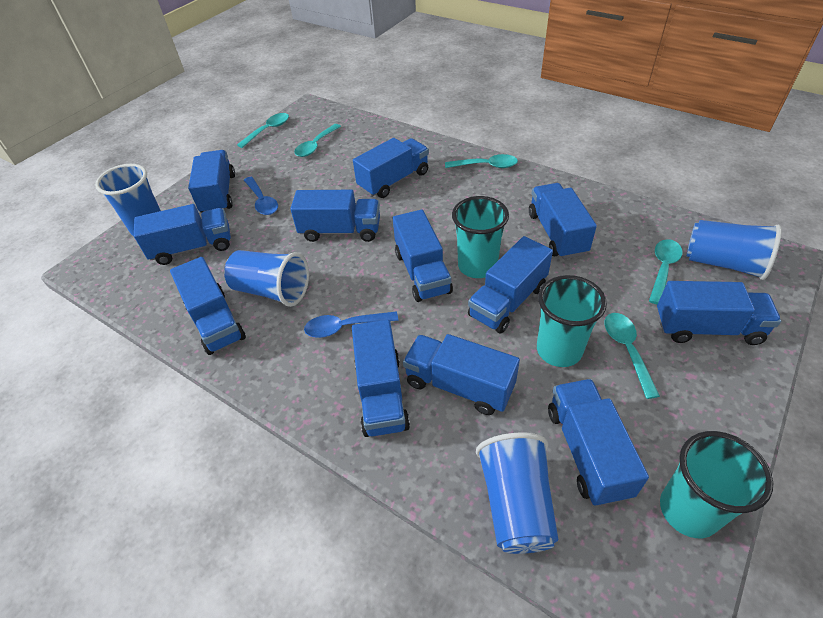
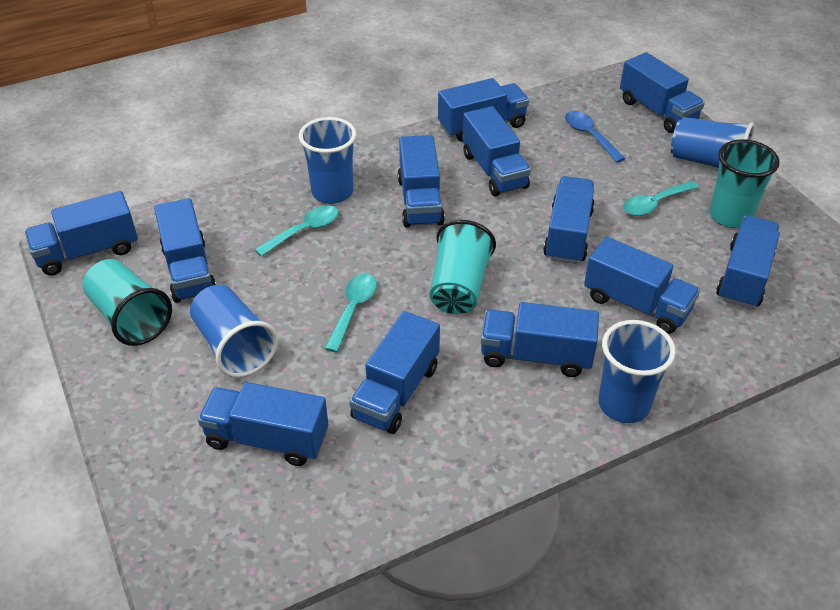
blue spoon: 2 -> 1
turquoise spoon: 5 -> 3

